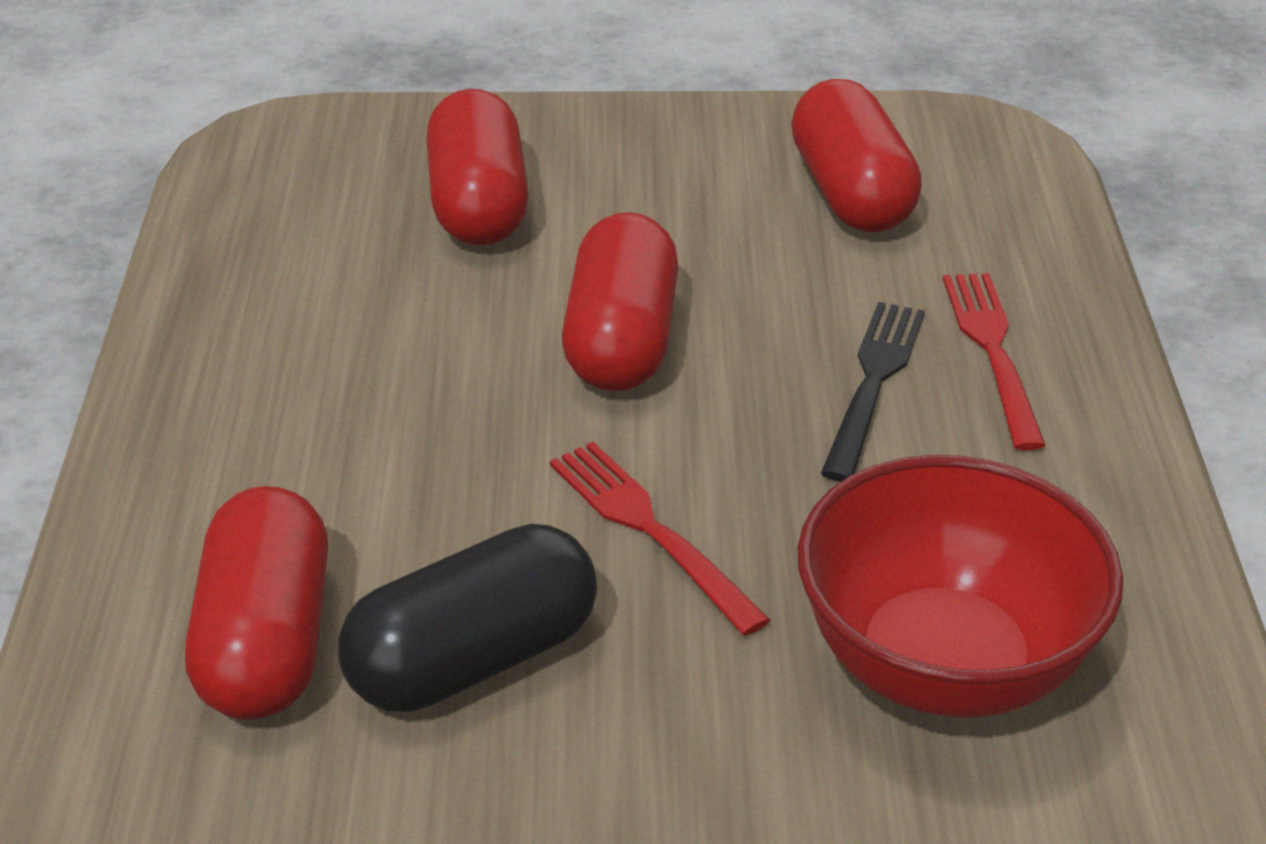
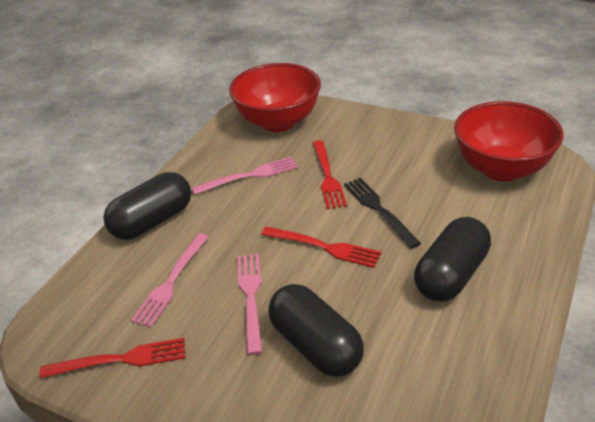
black capsule: 1 -> 3
pink fork: 0 -> 3
red bowl: 1 -> 2
red capsule: 4 -> 0
red fork: 2 -> 3

